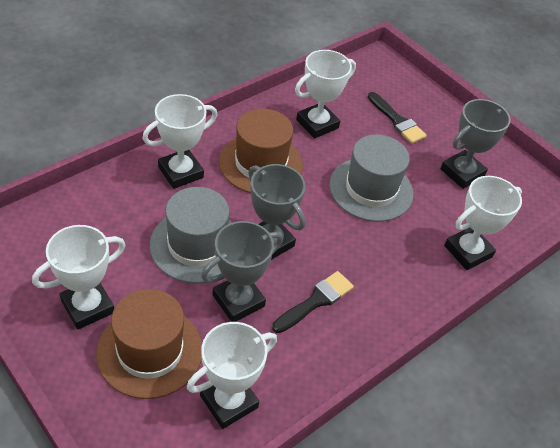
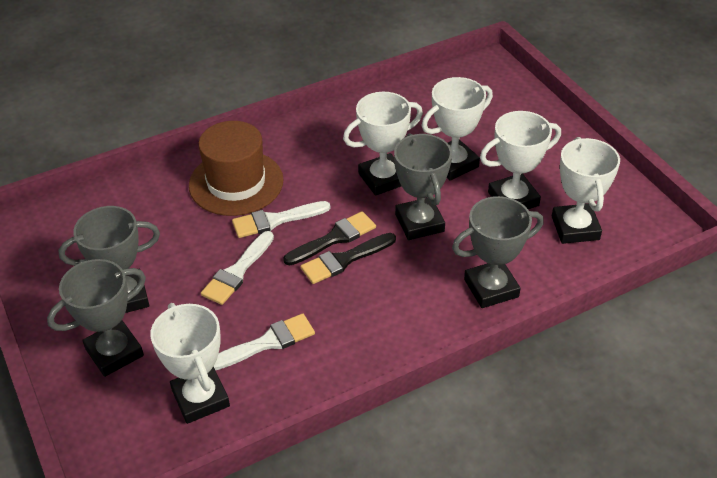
brown hat: 2 -> 1
grey hat: 2 -> 0
grey trophy: 3 -> 4
white brush: 0 -> 3

